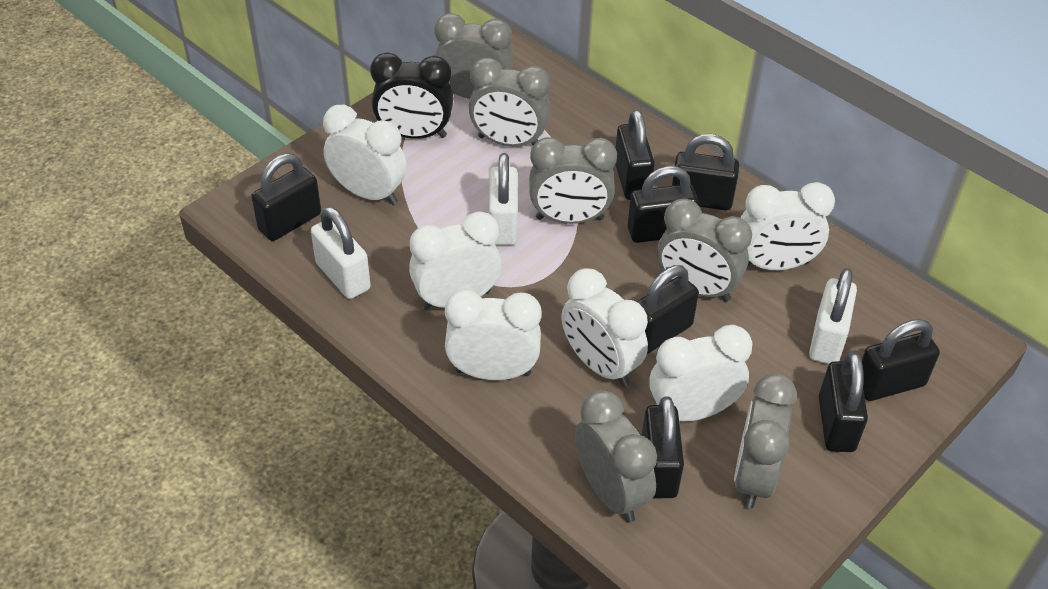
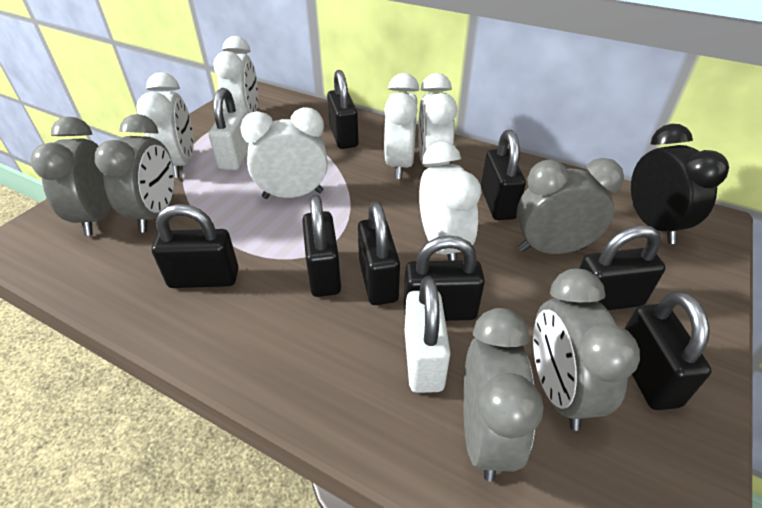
grey clock: 6 -> 5
white padlock: 3 -> 2

